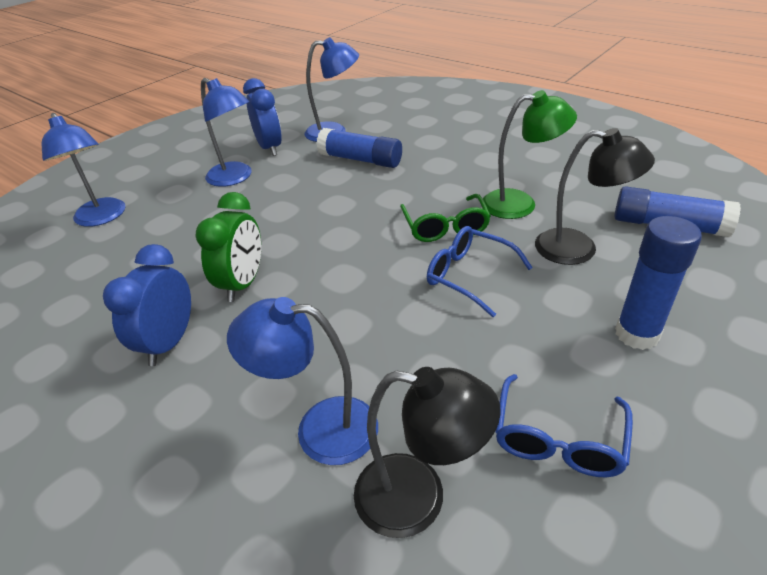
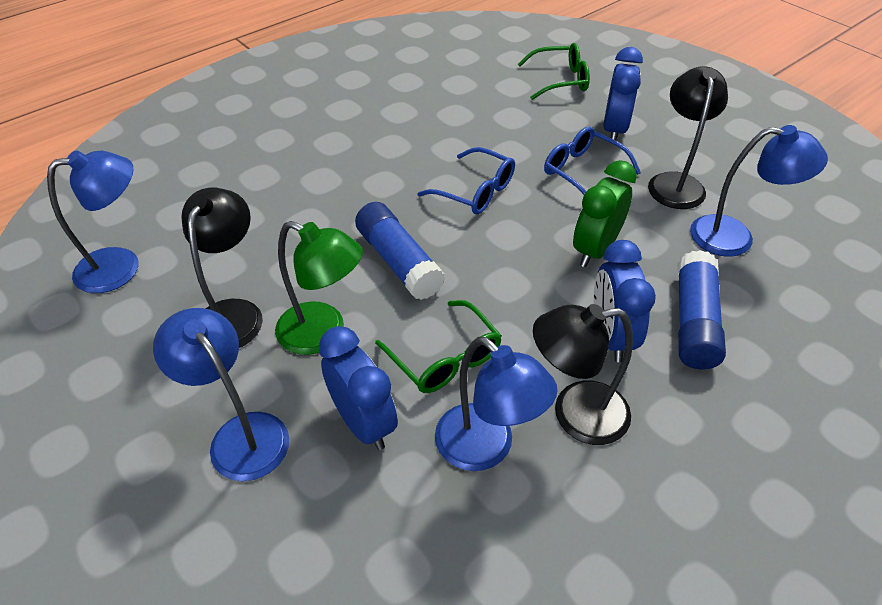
black lamp: 2 -> 3
blue clock: 2 -> 3
blue glue stick: 3 -> 2
green glasses: 1 -> 2

